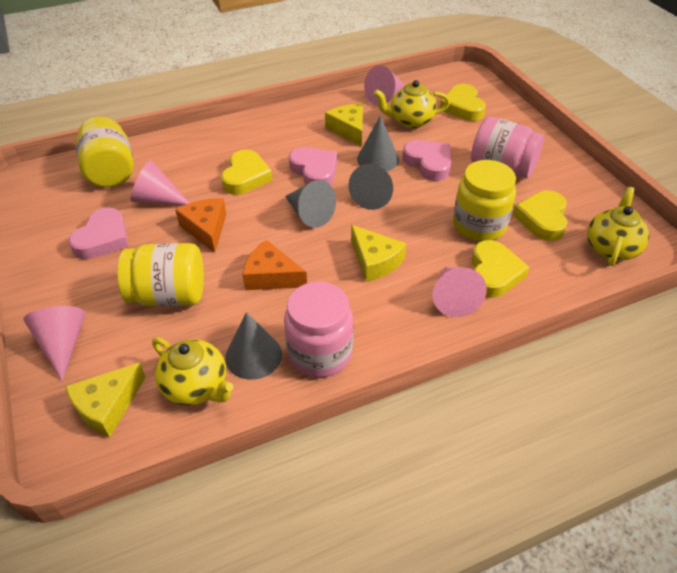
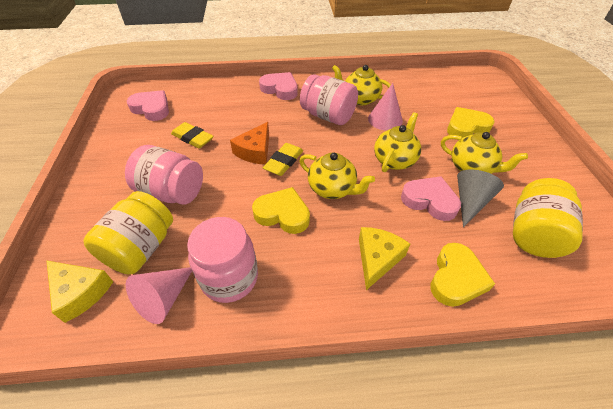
grey cone: 4 -> 1
orange cheese: 2 -> 1
pink cone: 4 -> 2
pink jar: 2 -> 3
yellow cheese: 3 -> 2
yellow eraser: 0 -> 2
yellow heart: 4 -> 3
yellow jar: 3 -> 2
yellow teapot: 3 -> 4

